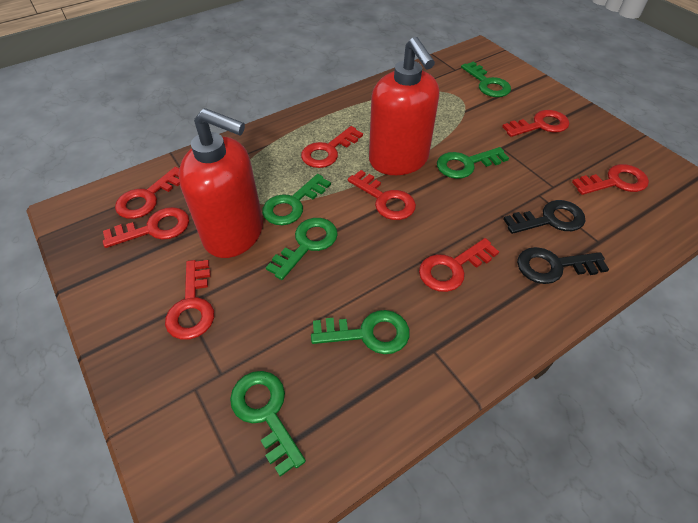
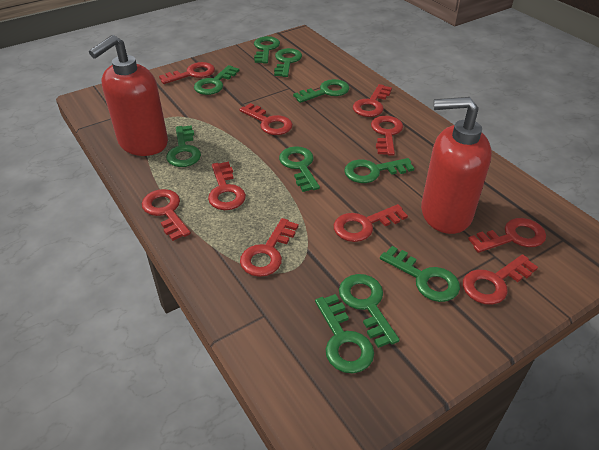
black key: 2 -> 0
green key: 6 -> 10
red key: 8 -> 10

